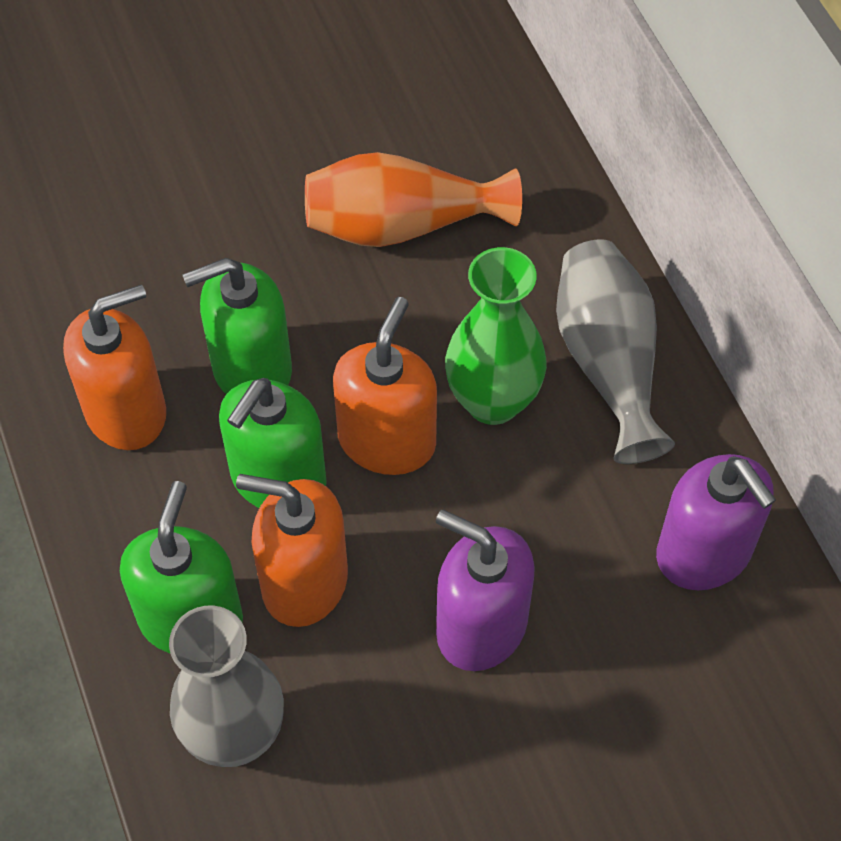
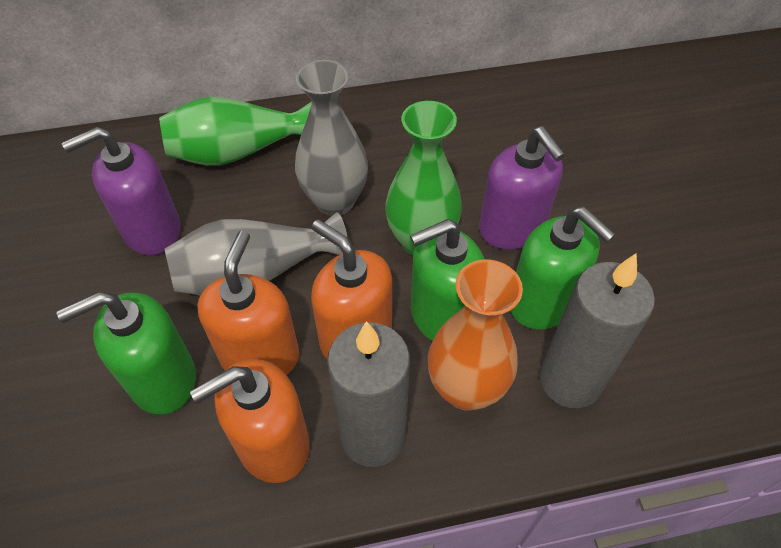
green vase: 1 -> 2
grey candle: 0 -> 2

